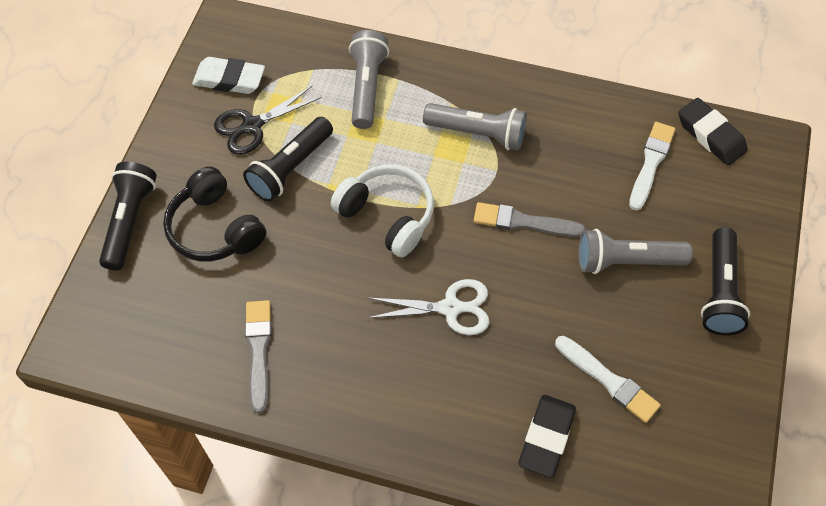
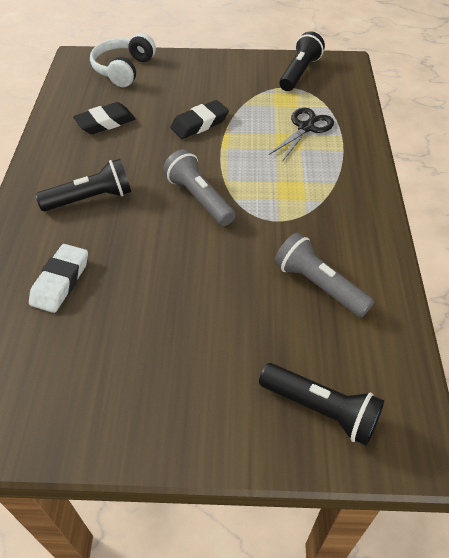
black headphones: 1 -> 0
grey brush: 2 -> 0
grey flashlight: 3 -> 2
white brush: 2 -> 0
white scissors: 1 -> 0

